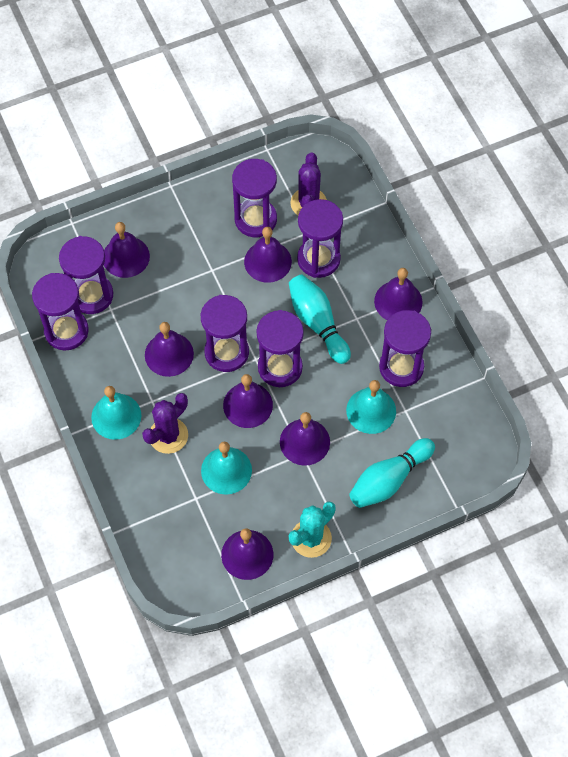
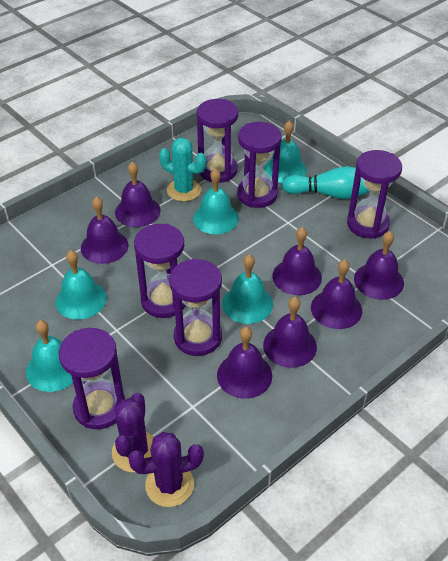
purple hourglass: 7 -> 6
turquoise bell: 3 -> 5
turquoise bowling pin: 2 -> 1

